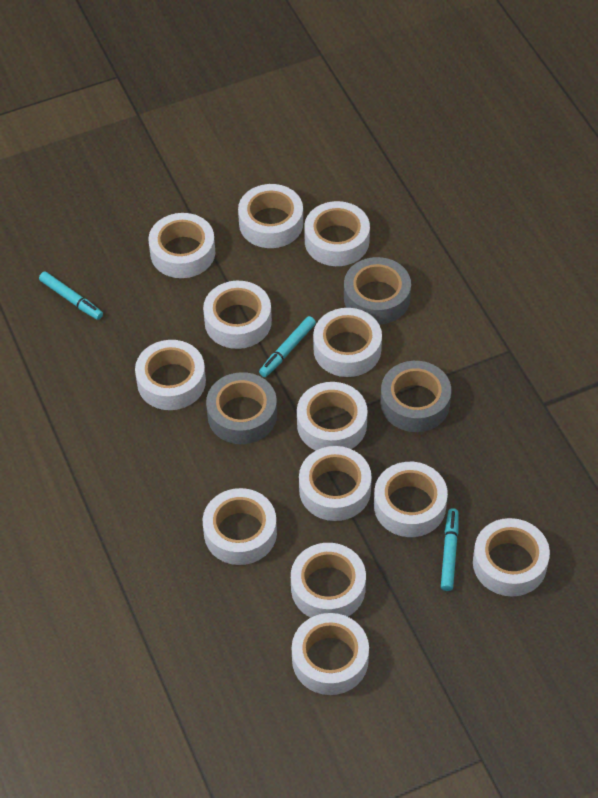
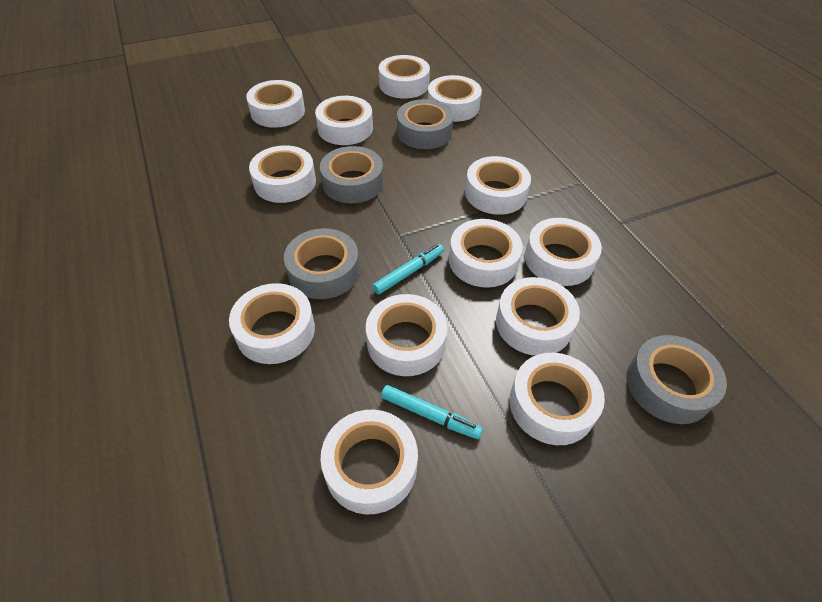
grey tape: 3 -> 4
turquoise marker: 3 -> 2

